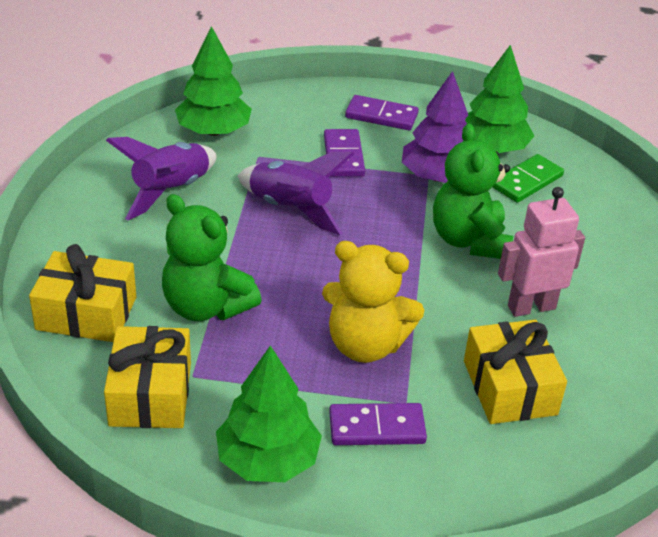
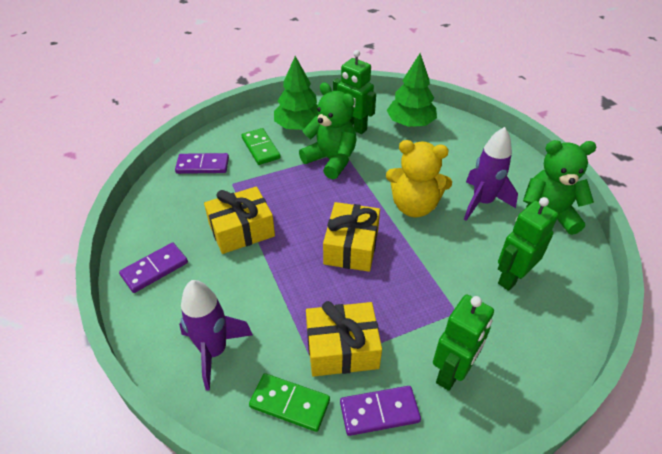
green domino: 1 -> 2
green robot: 0 -> 3
green tree: 3 -> 2
pink robot: 1 -> 0
purple tree: 1 -> 0

